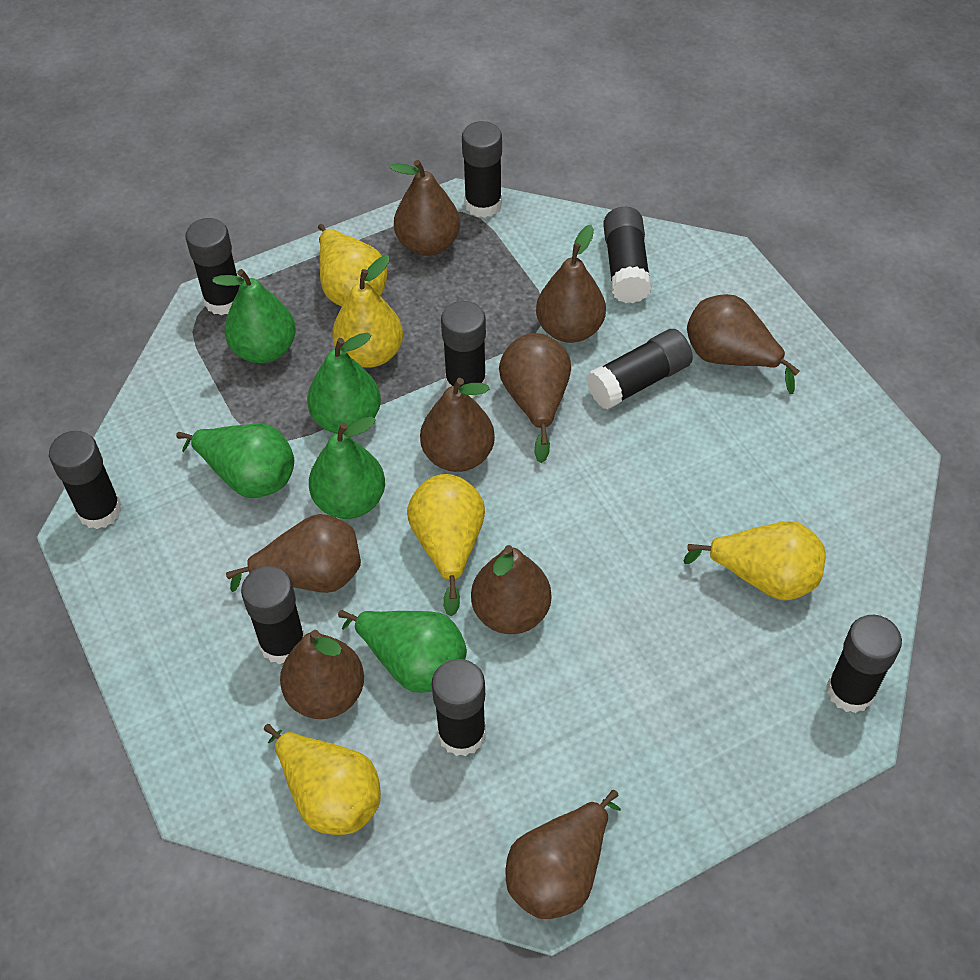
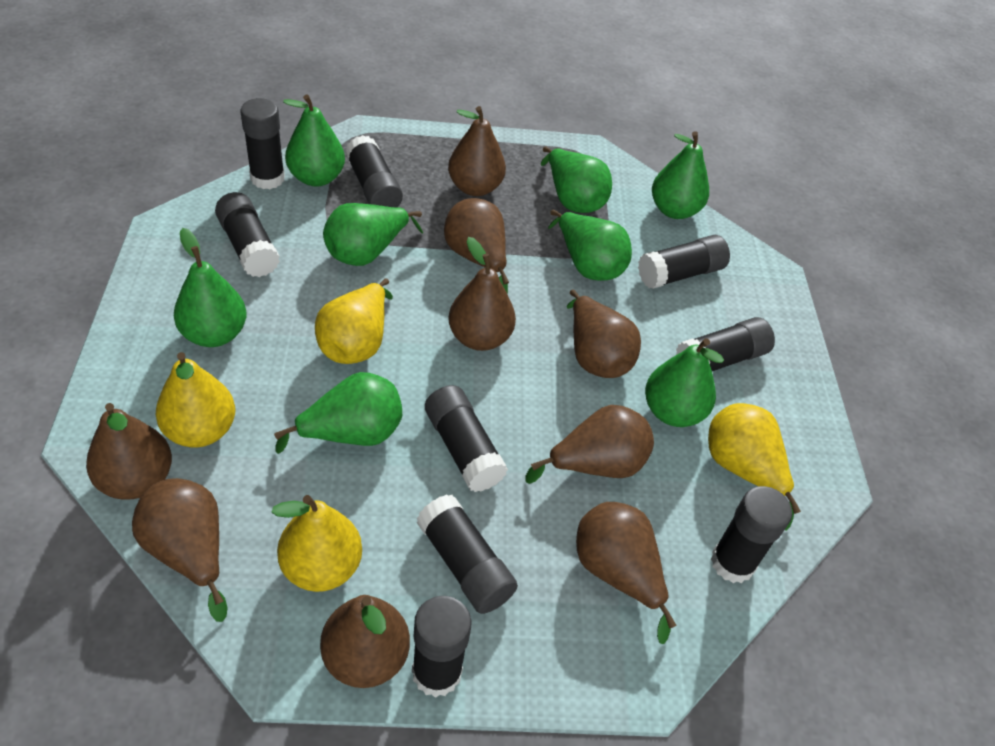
green pear: 5 -> 8
yellow pear: 5 -> 4

